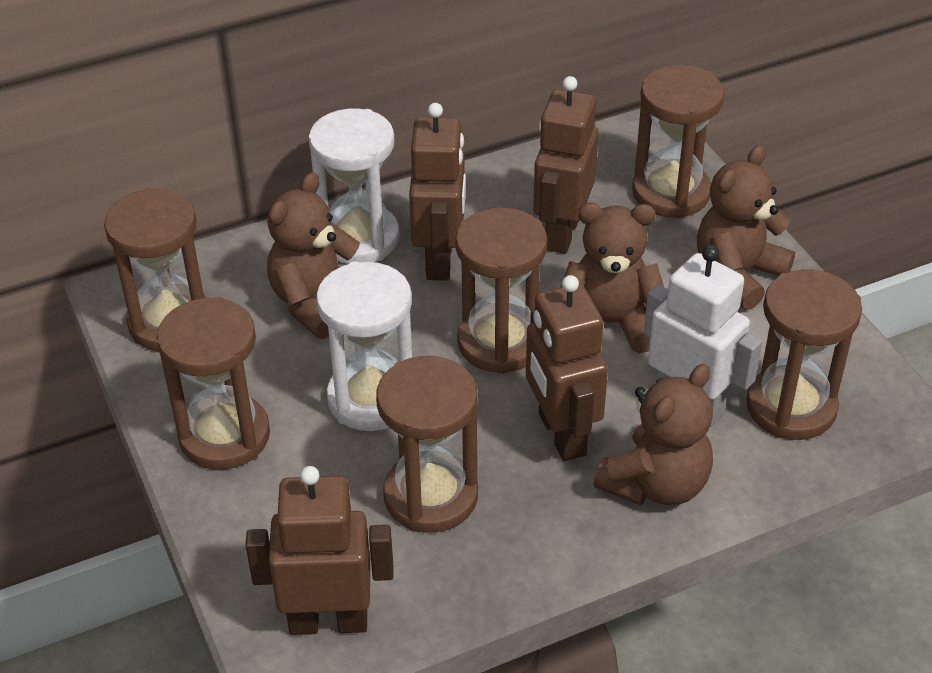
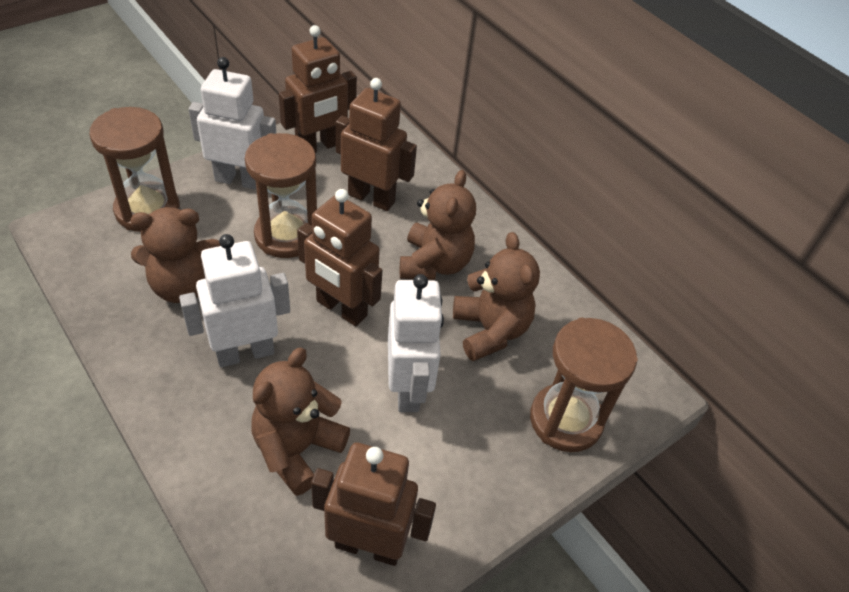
brown hourglass: 6 -> 3
white hourglass: 2 -> 0
white robot: 1 -> 3

